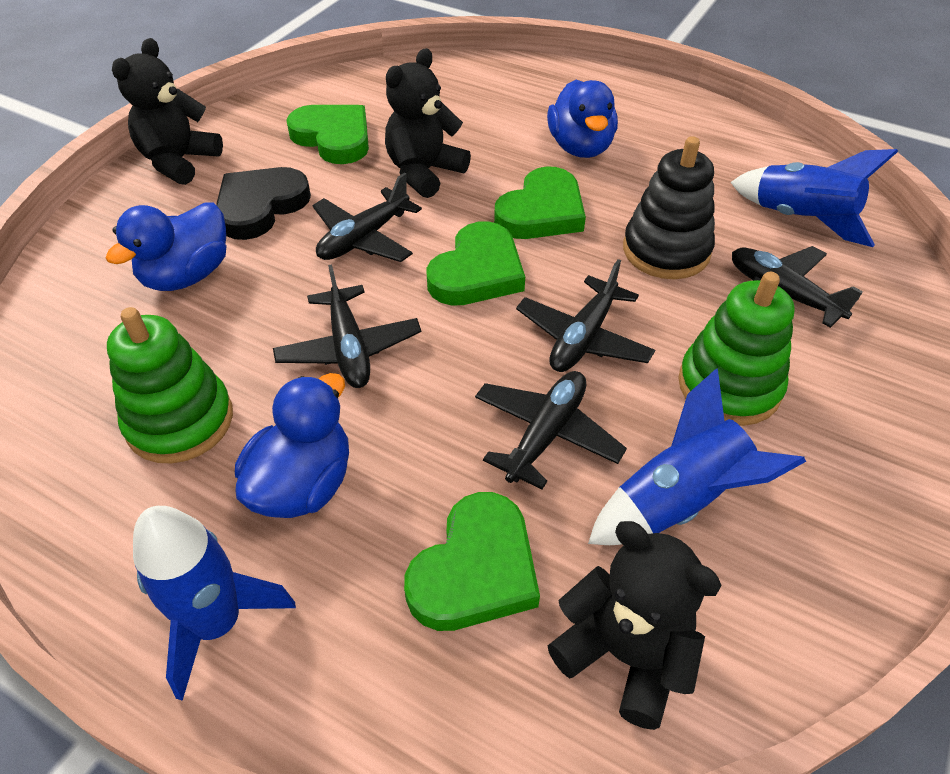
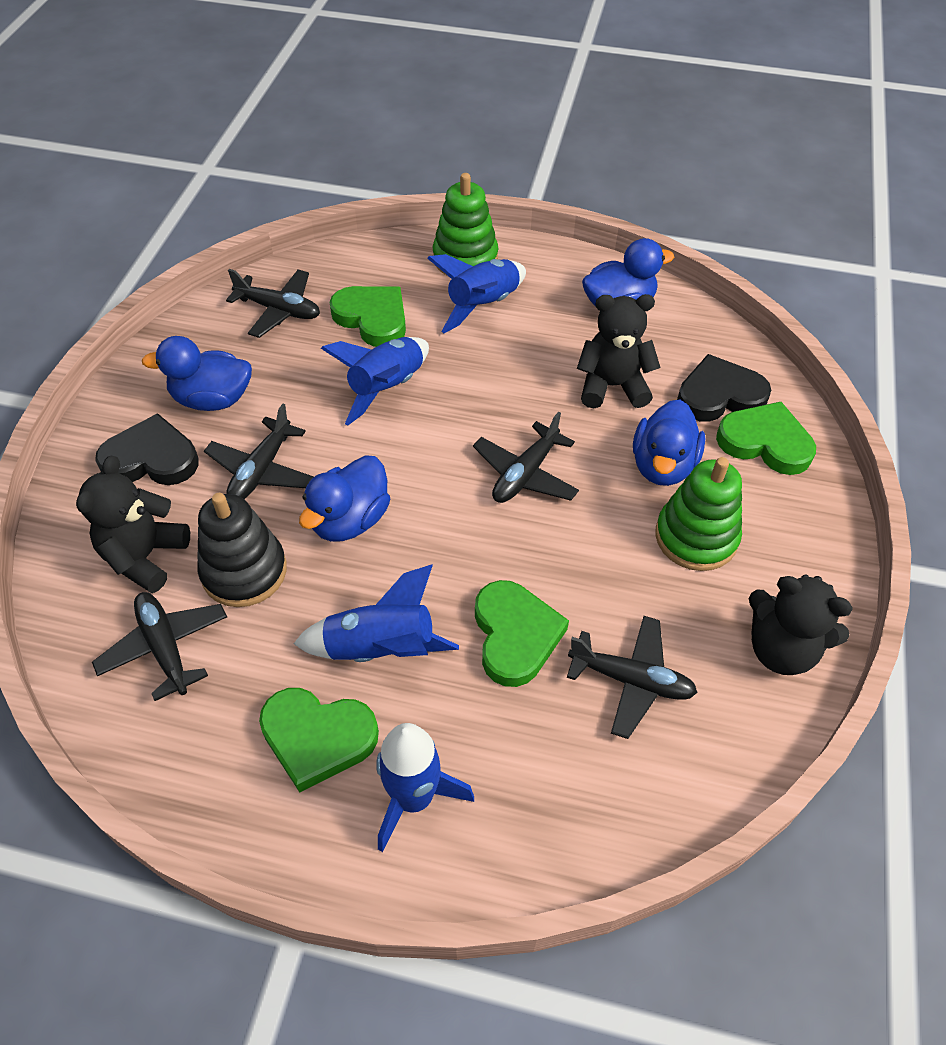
black heart: 1 -> 2
blue duck: 3 -> 4
blue rocket: 3 -> 4

